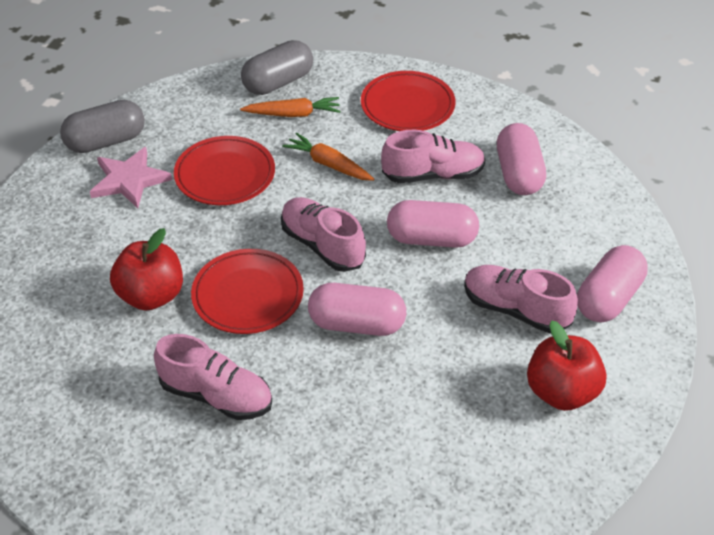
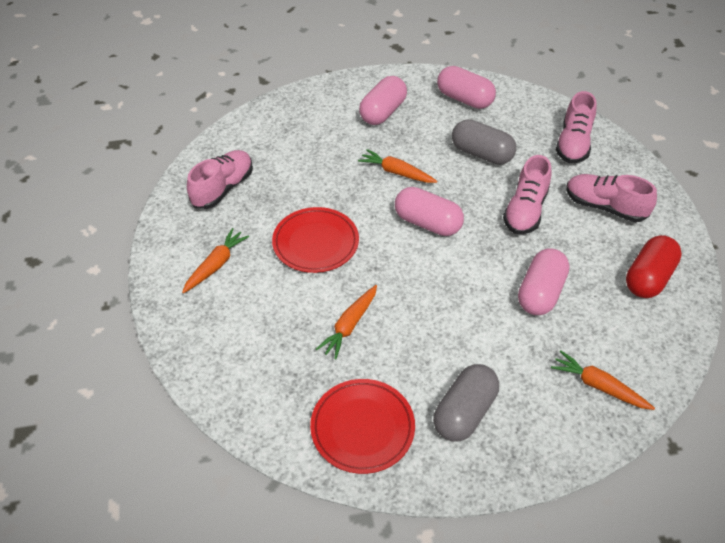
orange carrot: 2 -> 4
pink star: 1 -> 0
red apple: 2 -> 0
red capsule: 0 -> 1
red plate: 3 -> 2

